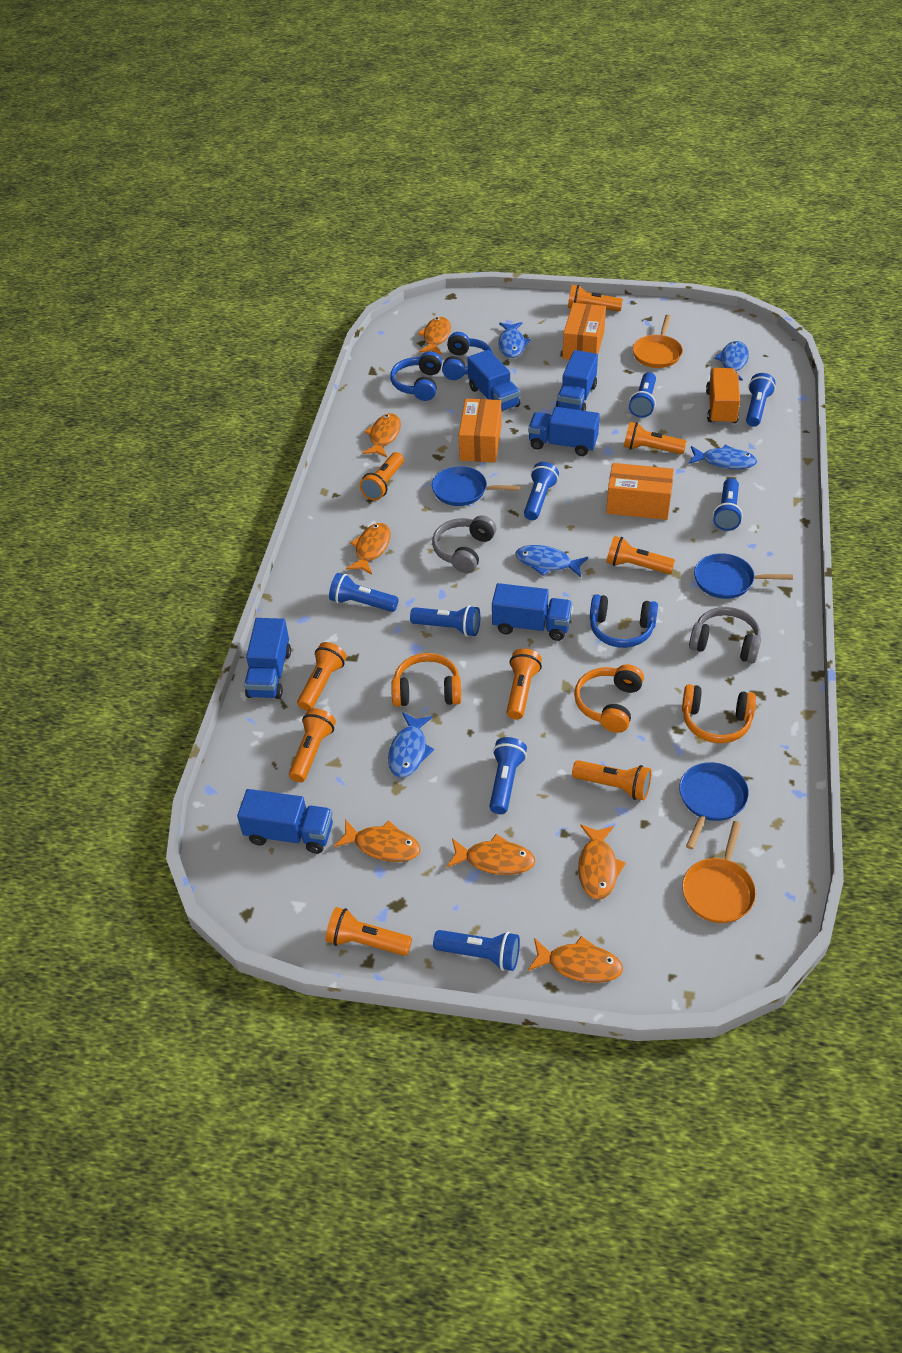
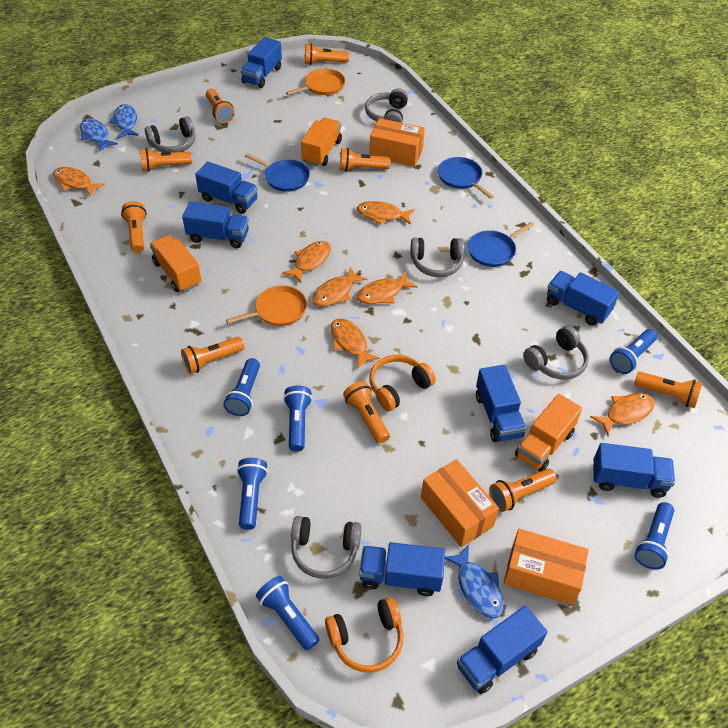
blue fish: 5 -> 3
blue flashlight: 8 -> 6
blue headphones: 3 -> 0
blue truck: 6 -> 8
grey headphones: 2 -> 5
orange headphones: 3 -> 2
orange truck: 1 -> 3

